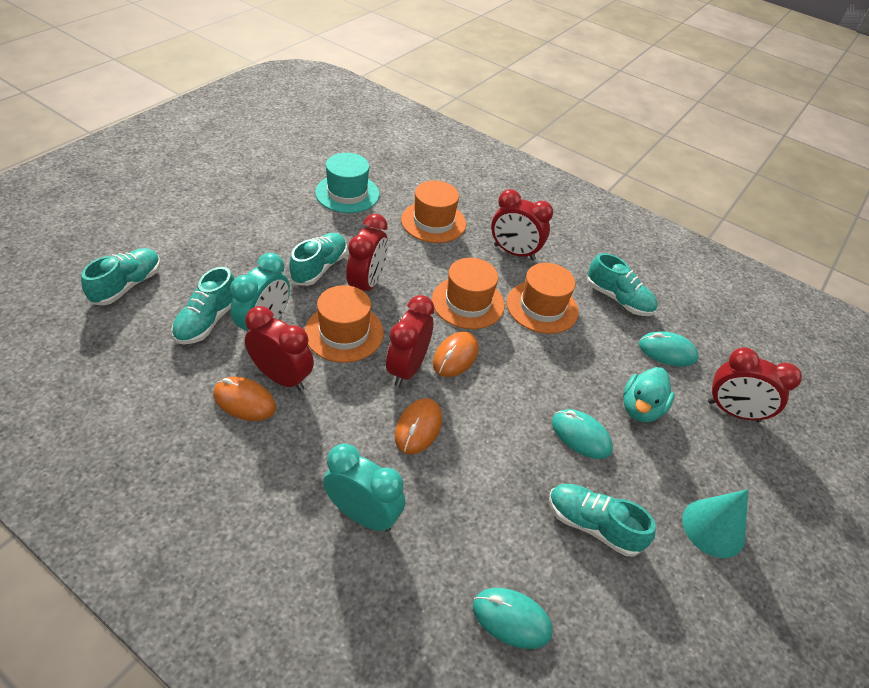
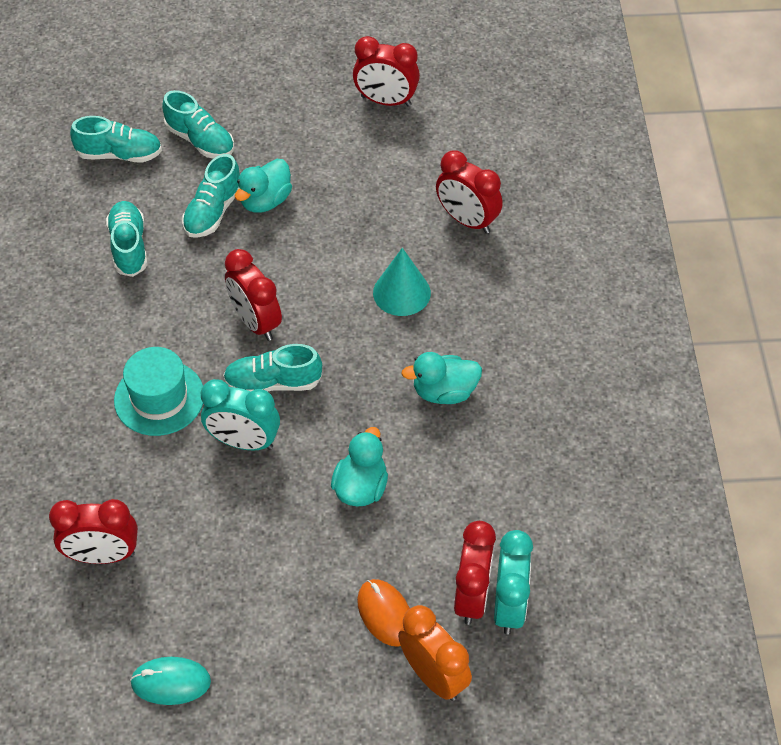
orange clock: 0 -> 1
orange hat: 4 -> 0
orange mouse: 3 -> 1
turquoise duck: 1 -> 3
turquoise mouse: 3 -> 1

